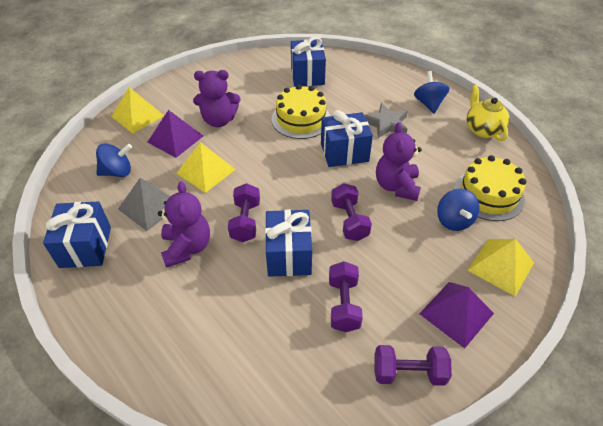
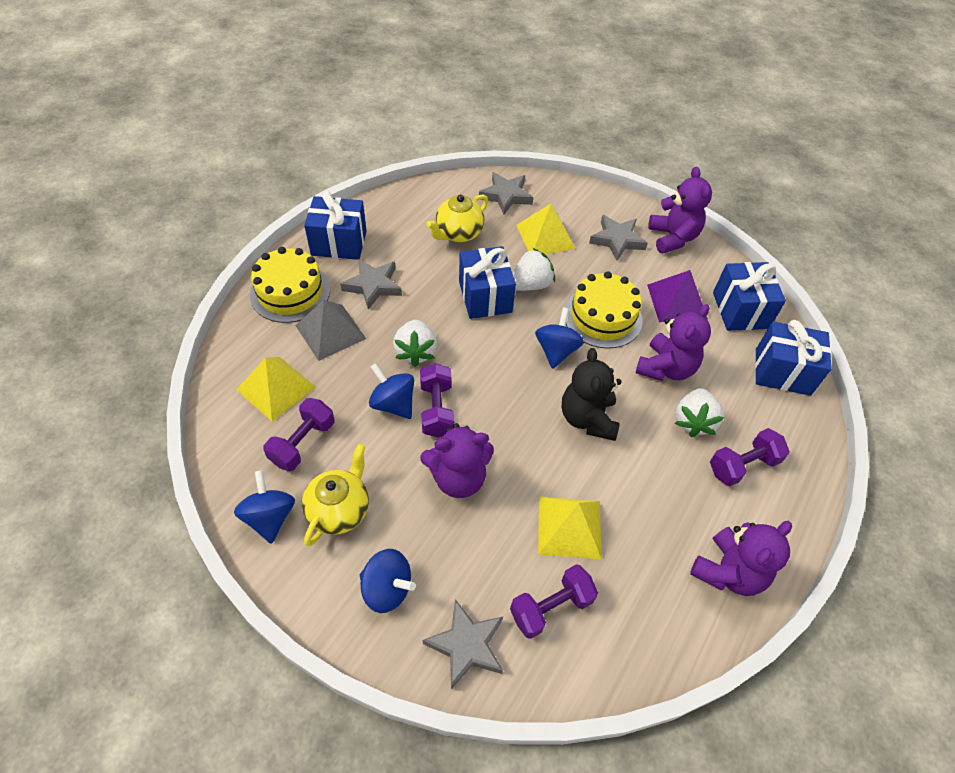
black teddy bear: 0 -> 1
blue spinning top: 3 -> 4
grey star: 1 -> 4
purple pyramid: 2 -> 1
purple teddy bear: 3 -> 4
white strawberry: 0 -> 3
yellow teapot: 1 -> 2

